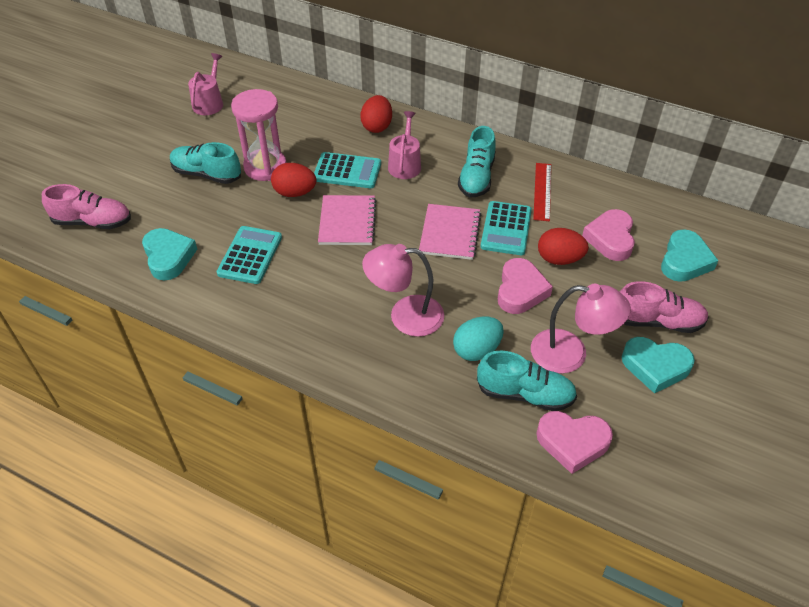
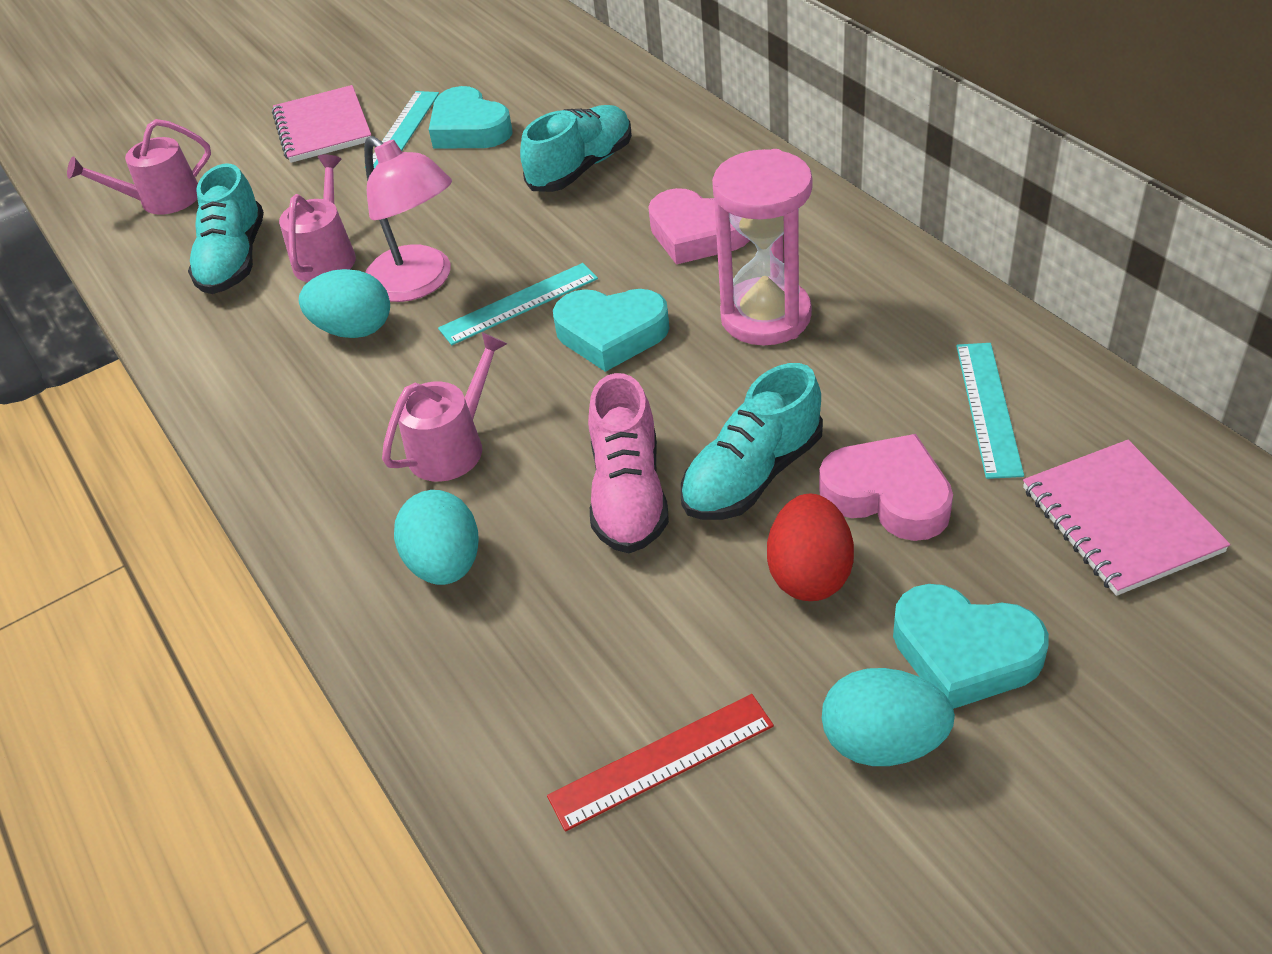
pink heart: 3 -> 2
pink lamp: 2 -> 1
pink shoe: 2 -> 1
pink watering can: 2 -> 3
red egg: 3 -> 1
turquoise calculator: 3 -> 0
turquoise egg: 1 -> 3
turquoise ruler: 0 -> 3

